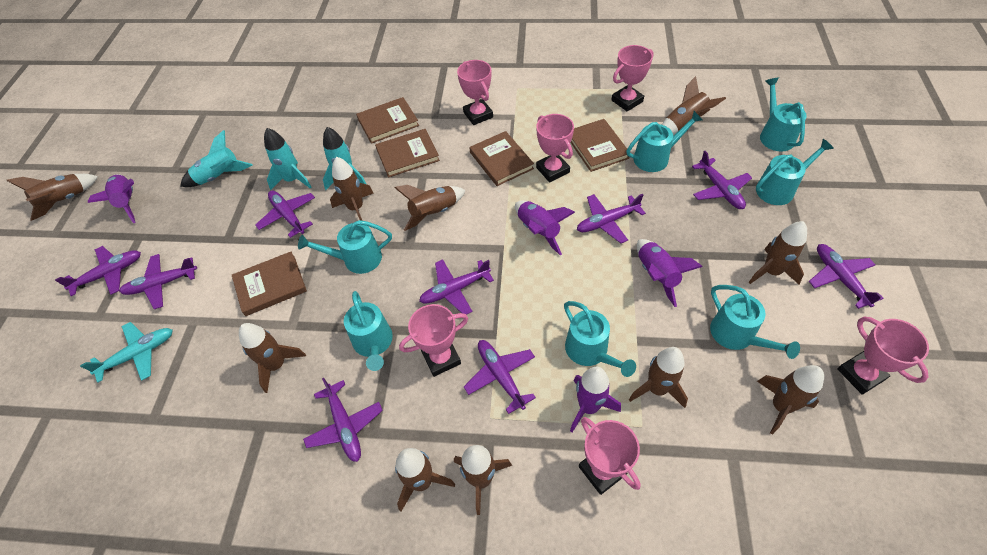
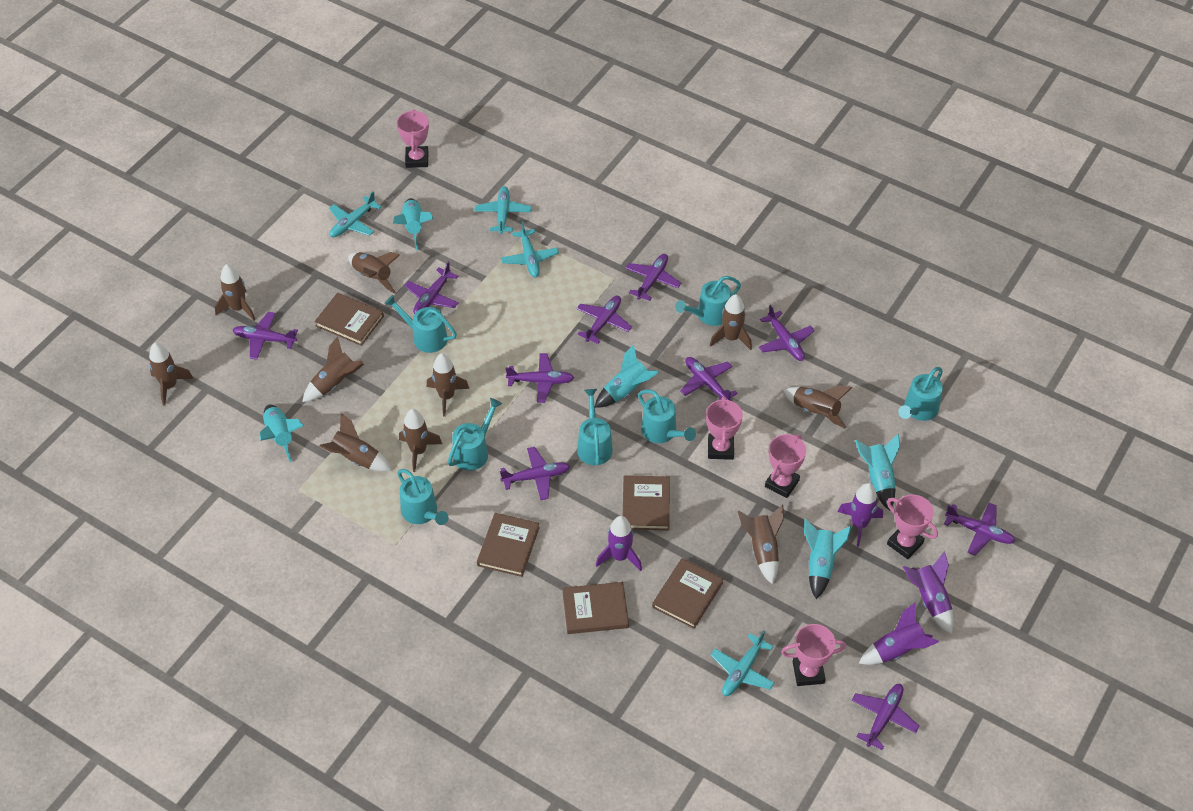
pink trophy: 6 -> 5
purple plane: 9 -> 10
turquoise plane: 1 -> 4
turquoise rocket: 3 -> 5

